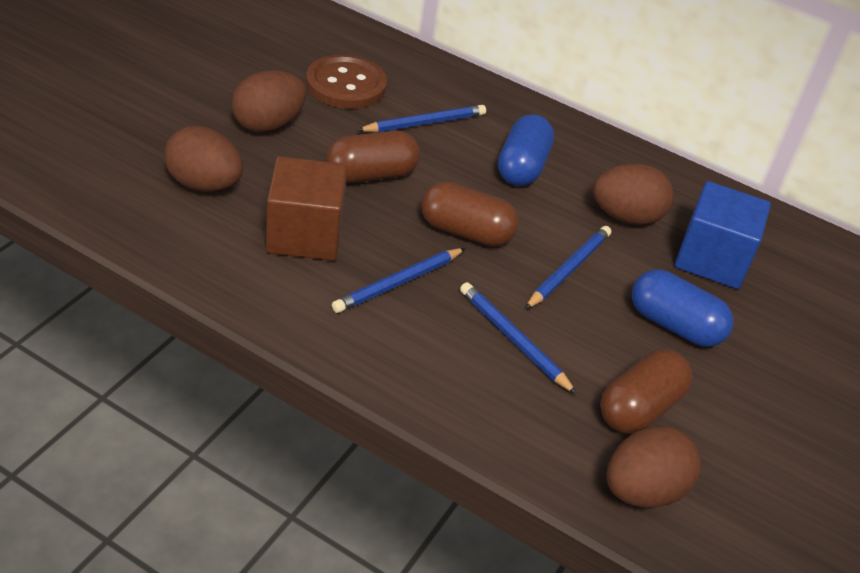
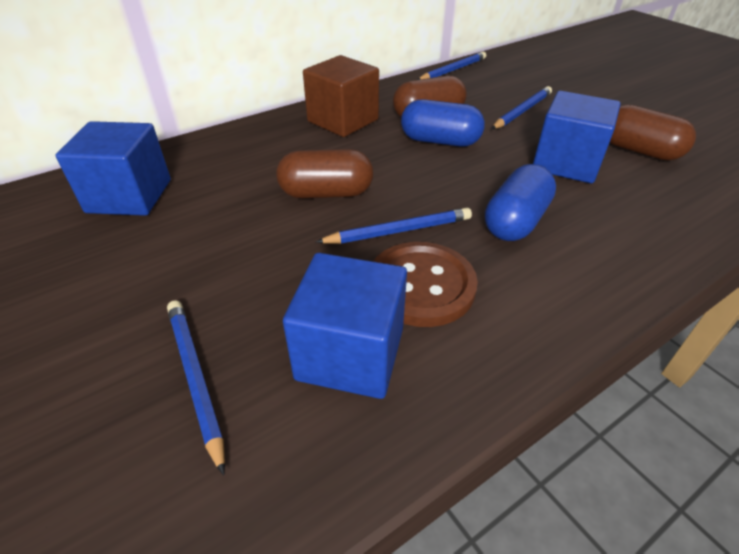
blue cube: 1 -> 3
brown egg: 4 -> 0

